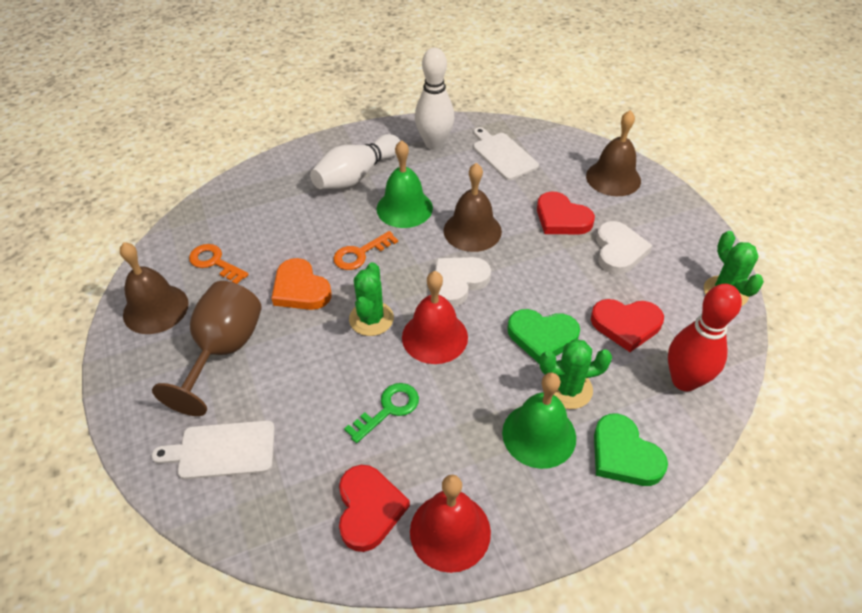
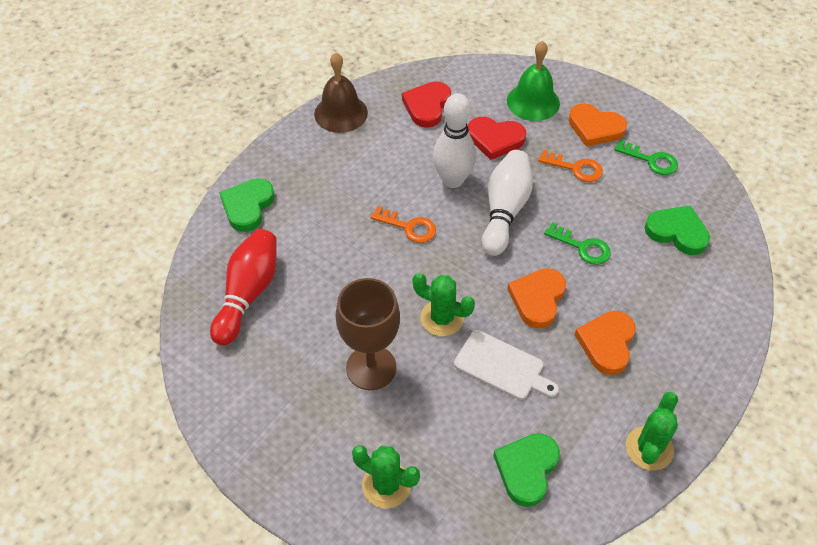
brown bell: 3 -> 1
green bell: 2 -> 1
green heart: 2 -> 3
green key: 1 -> 2
orange heart: 1 -> 3
red bell: 2 -> 0
red heart: 3 -> 2
white cutting board: 2 -> 1
white heart: 2 -> 0

